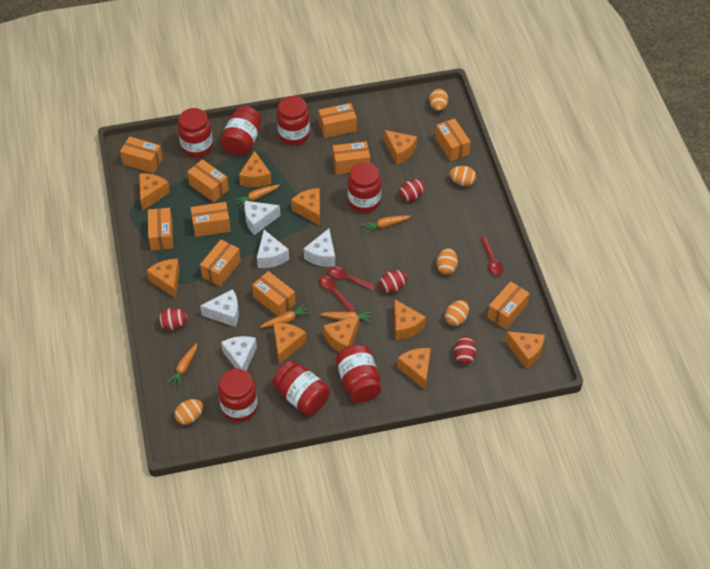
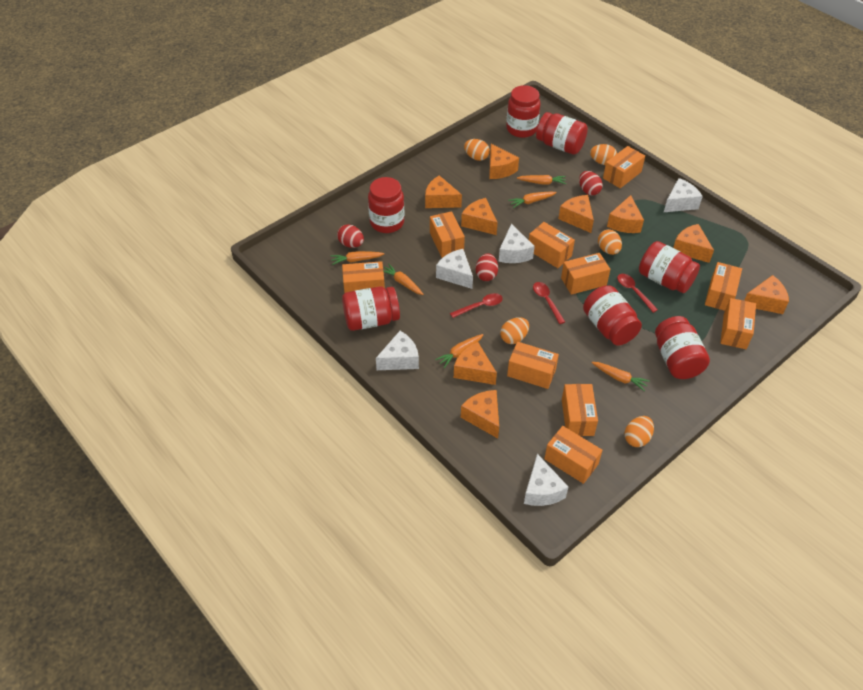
orange carrot: 5 -> 6
orange cheese: 10 -> 9
red egg: 4 -> 3

